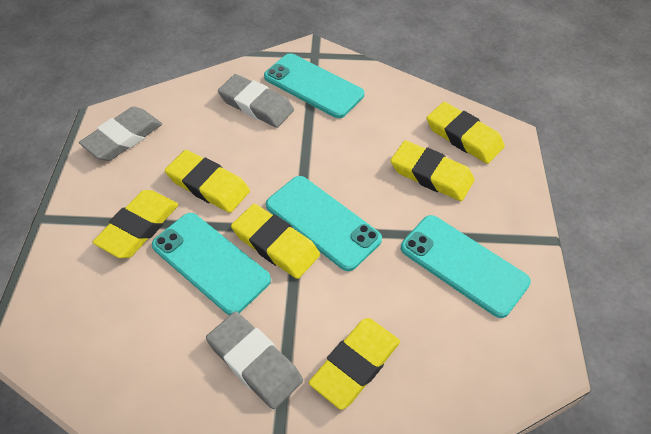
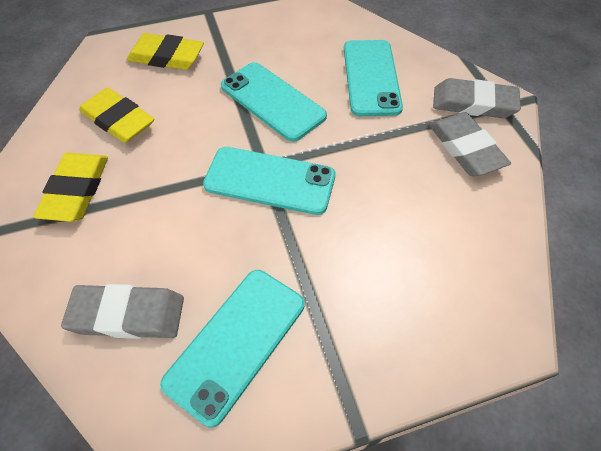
yellow eraser: 6 -> 3

